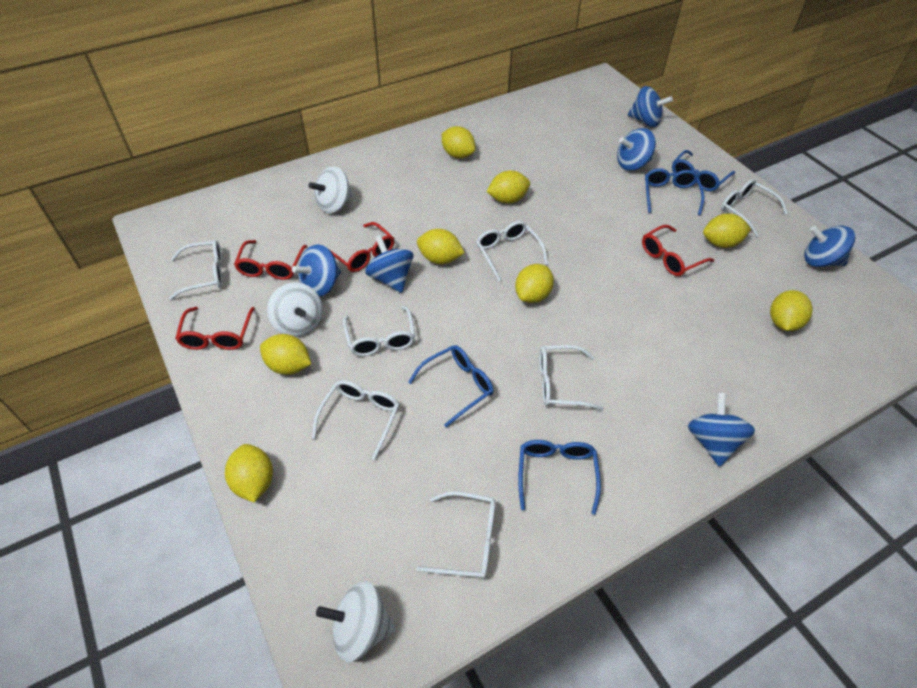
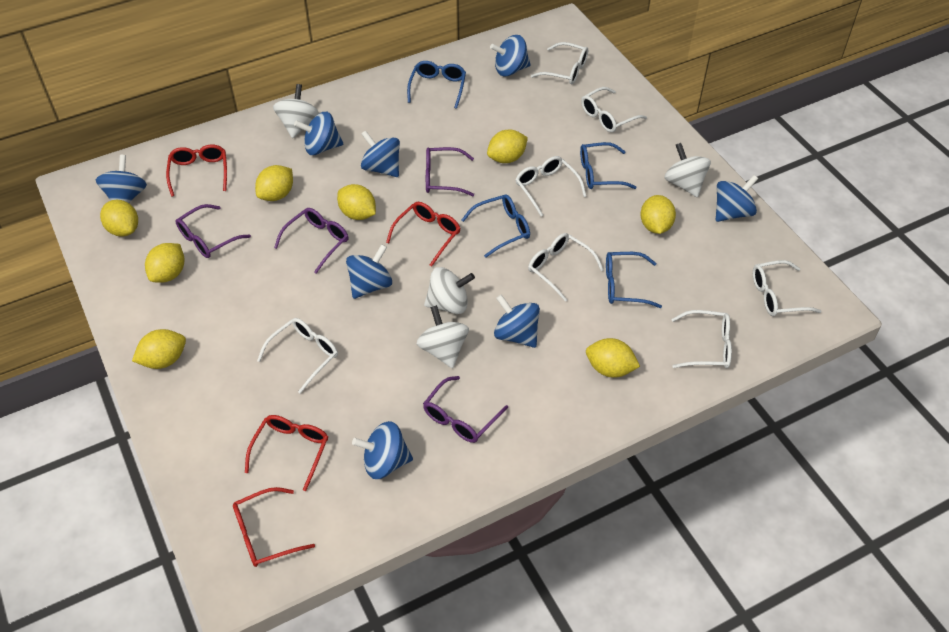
blue spinning top: 6 -> 8
purple glasses: 0 -> 4
white spinning top: 3 -> 4

